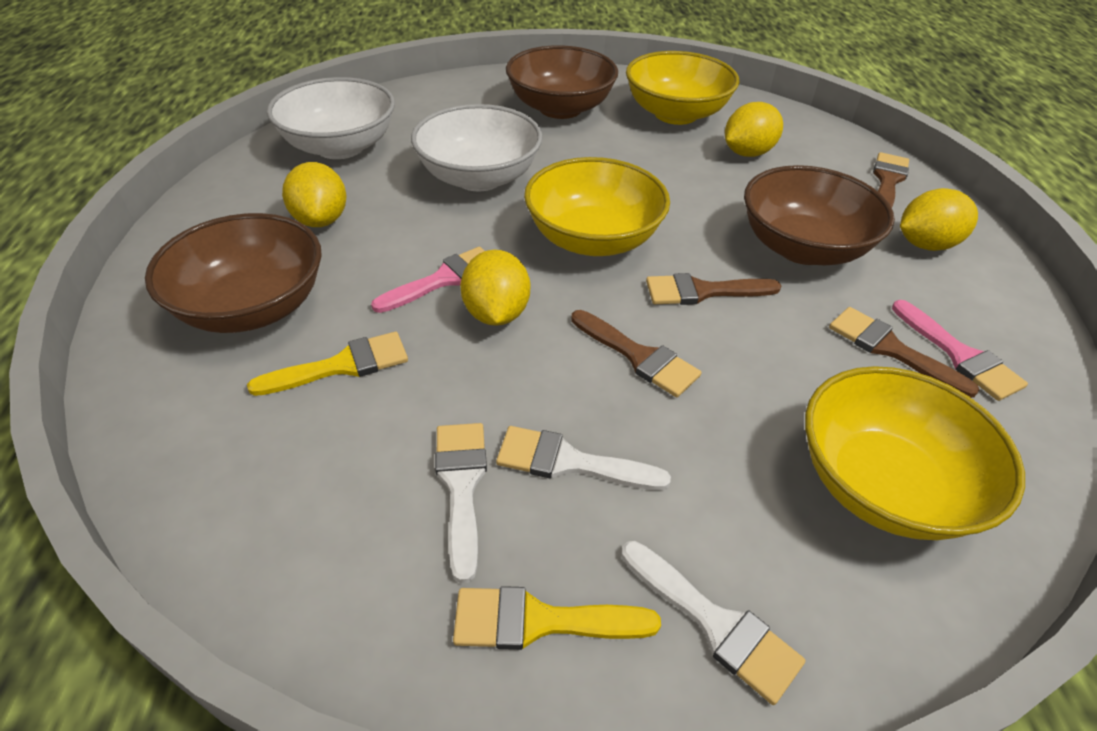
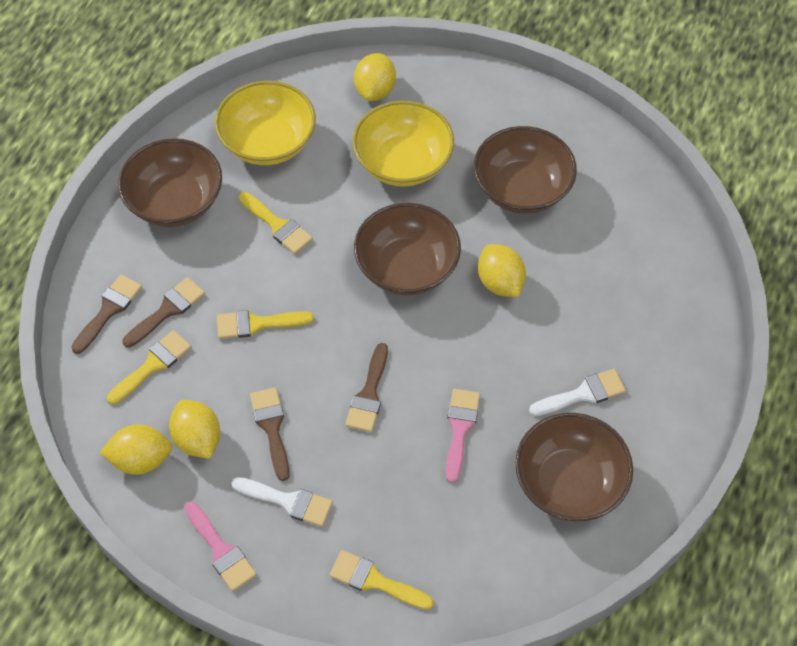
brown bowl: 3 -> 4
white bowl: 2 -> 0
white brush: 3 -> 2
yellow bowl: 3 -> 2
yellow brush: 2 -> 4

